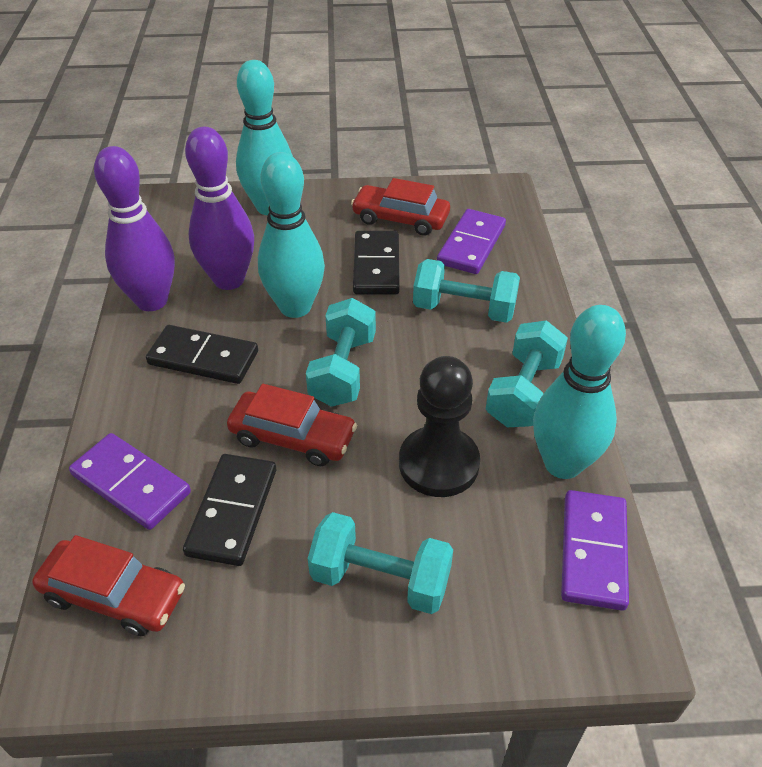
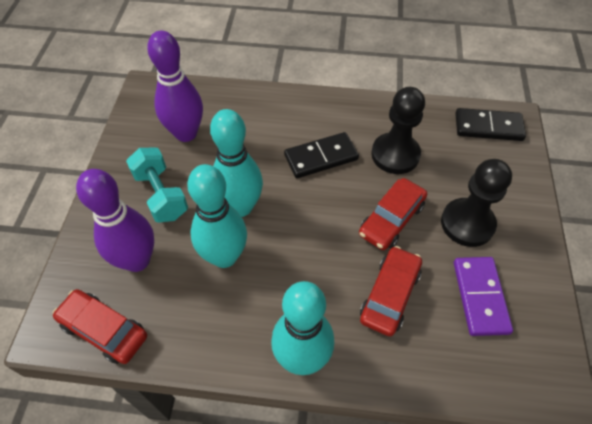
black domino: 3 -> 2
black pawn: 1 -> 2
purple domino: 3 -> 1
turquoise dumbbell: 4 -> 1

